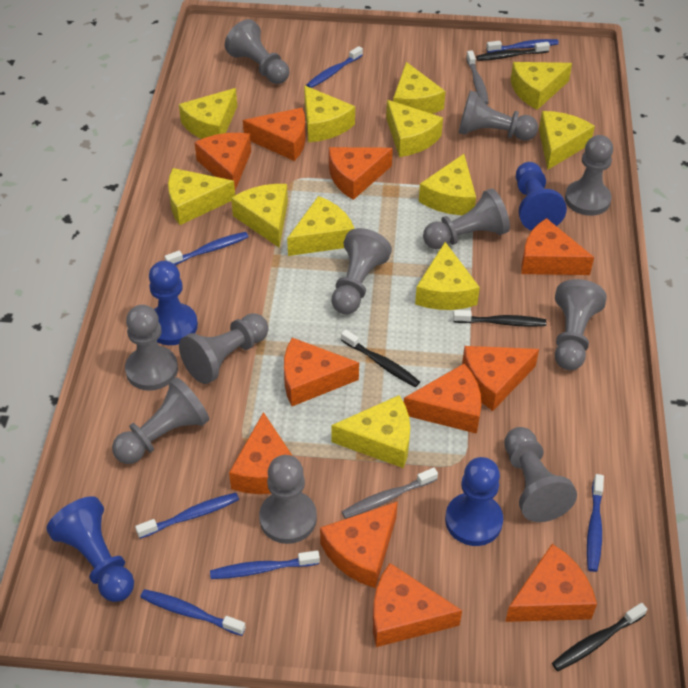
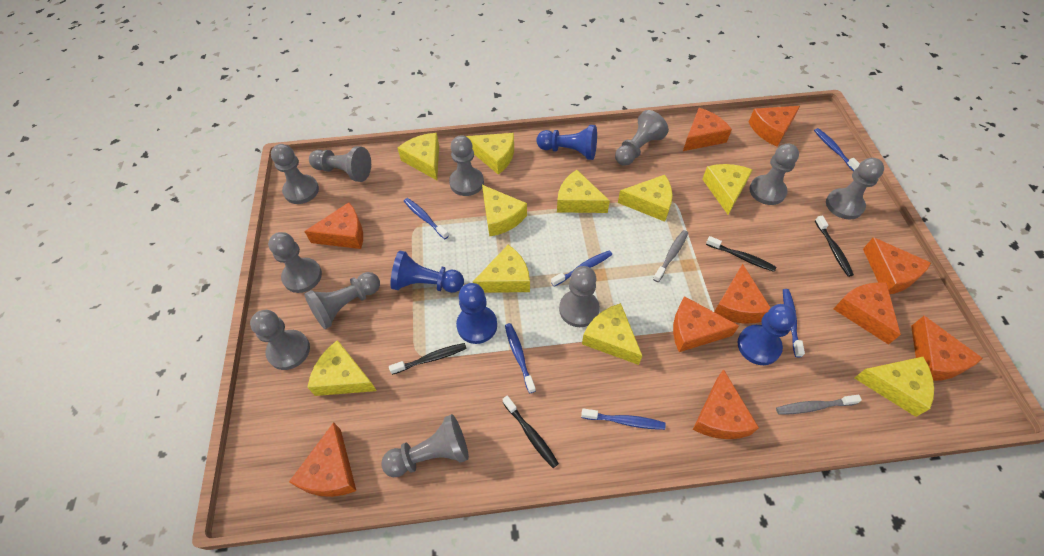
blue toothbrush: 7 -> 6
orange cheese: 11 -> 10
yellow cheese: 12 -> 10

